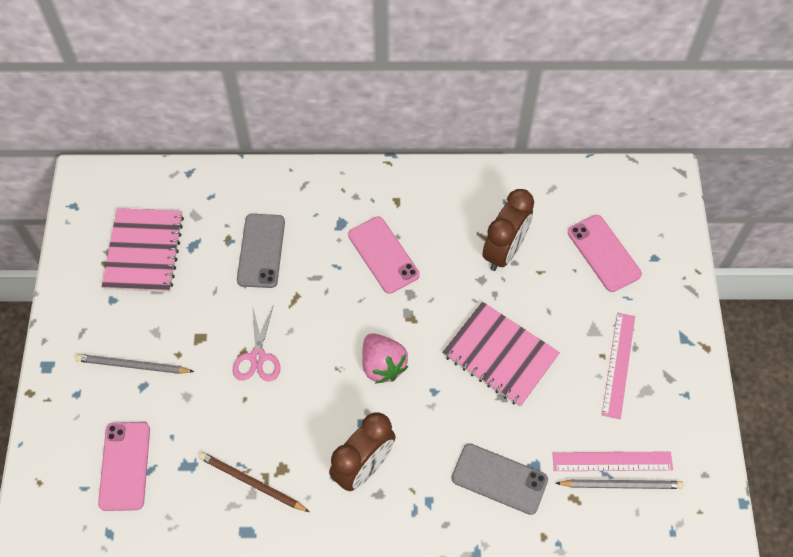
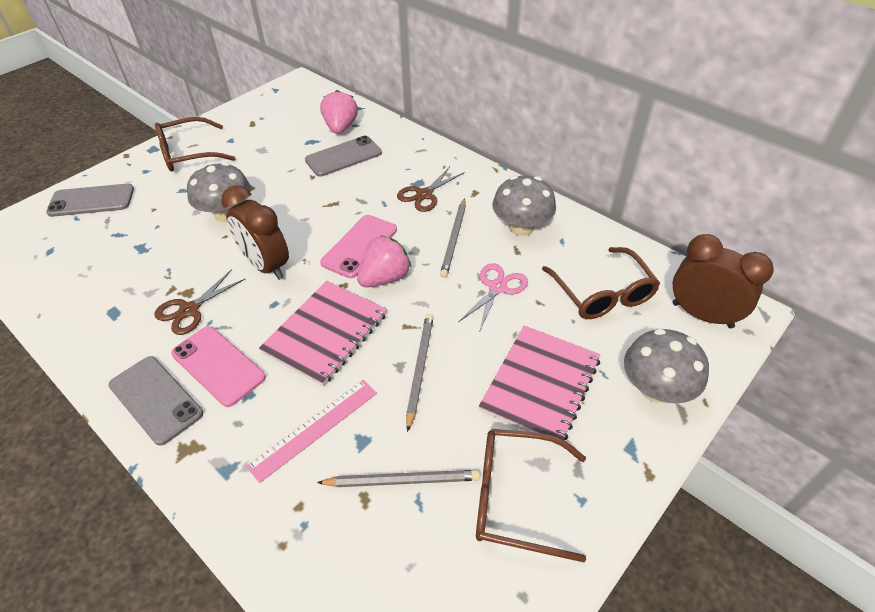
brown glasses: 0 -> 3
brown pencil: 1 -> 0
brown scissors: 0 -> 2
grey mushroom: 0 -> 3
grey pencil: 2 -> 3
grey phone: 2 -> 3
pink phone: 3 -> 2
pink ruler: 2 -> 1
pink strawberry: 1 -> 2

